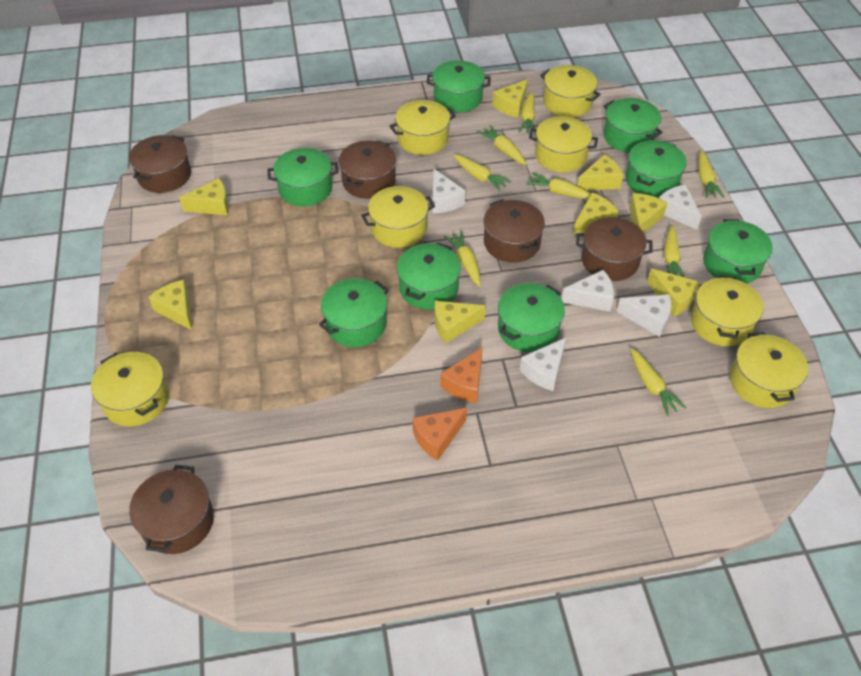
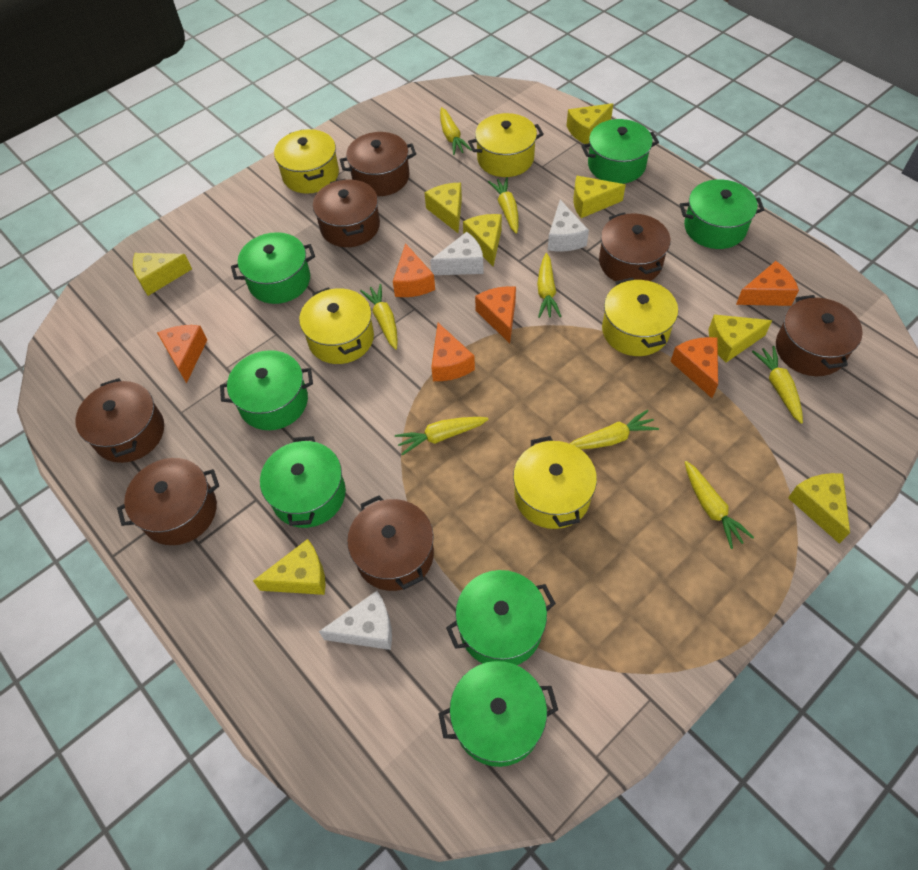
brown pot: 5 -> 7
green pot: 8 -> 7
orange cheese: 2 -> 6
white cheese: 5 -> 3
yellow pot: 7 -> 5

